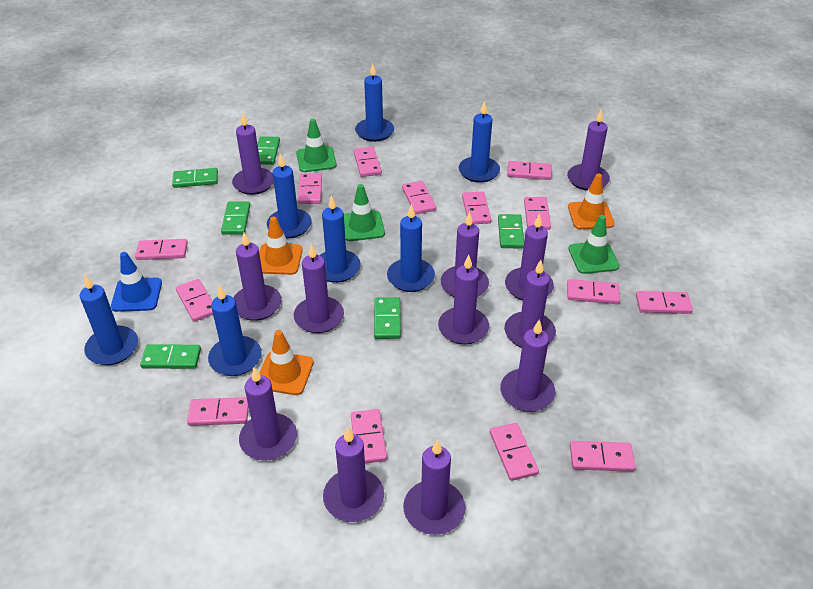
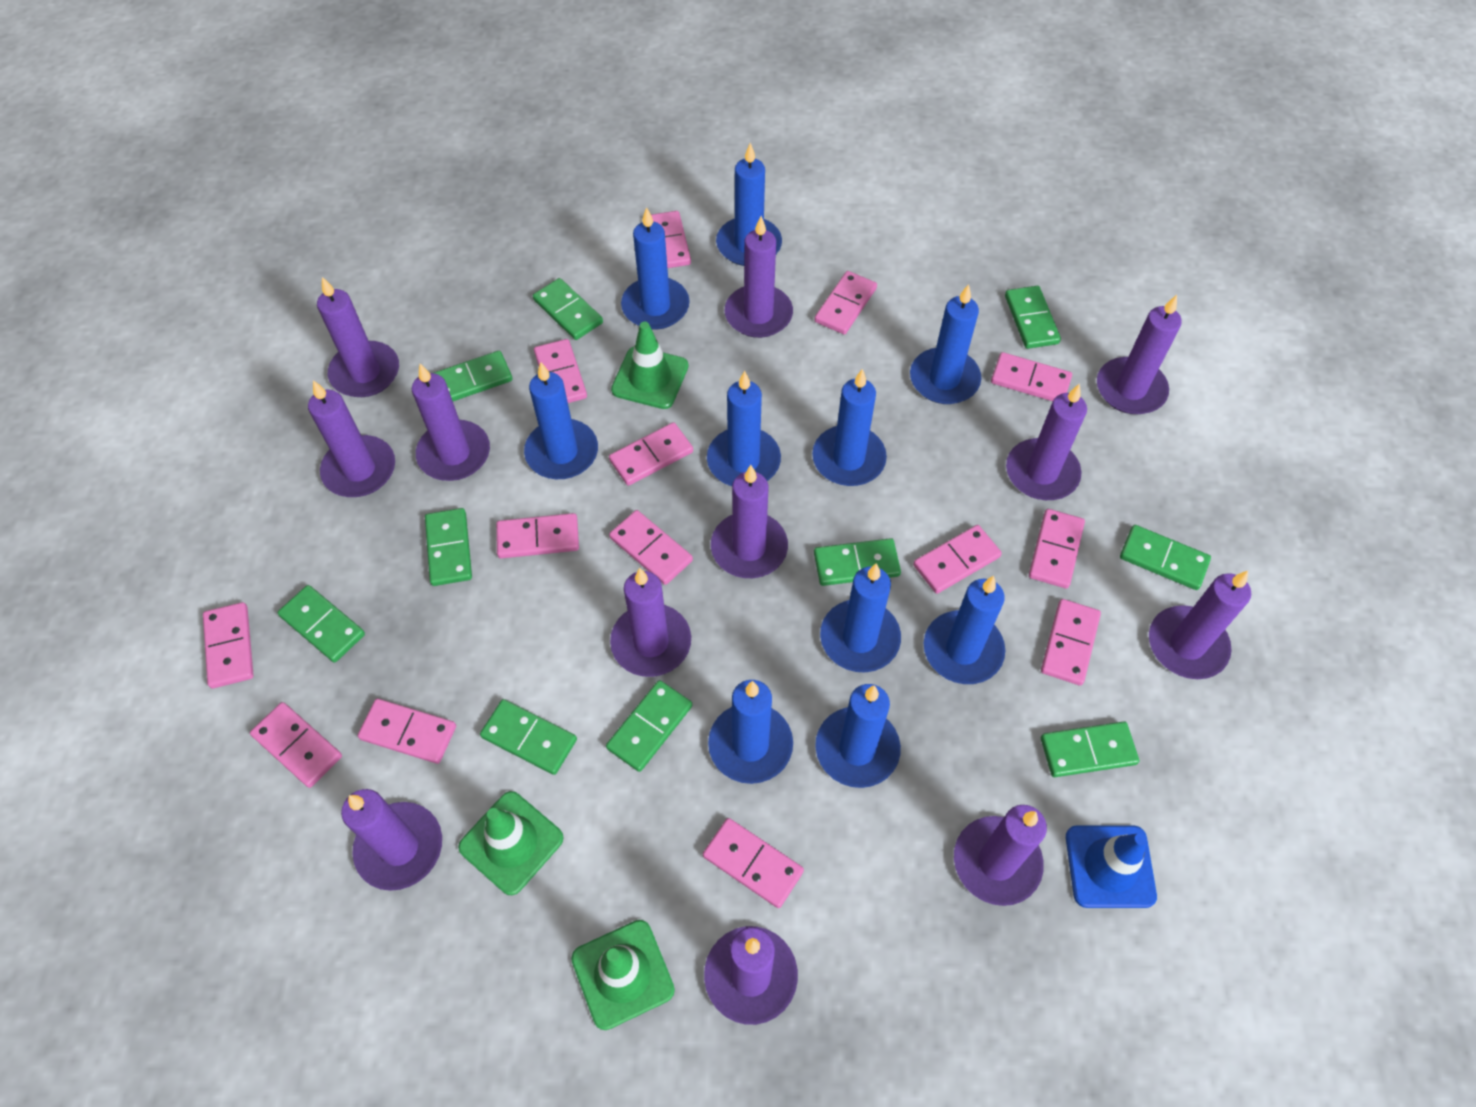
blue candle: 7 -> 10
green domino: 6 -> 10
orange traffic cone: 3 -> 0

